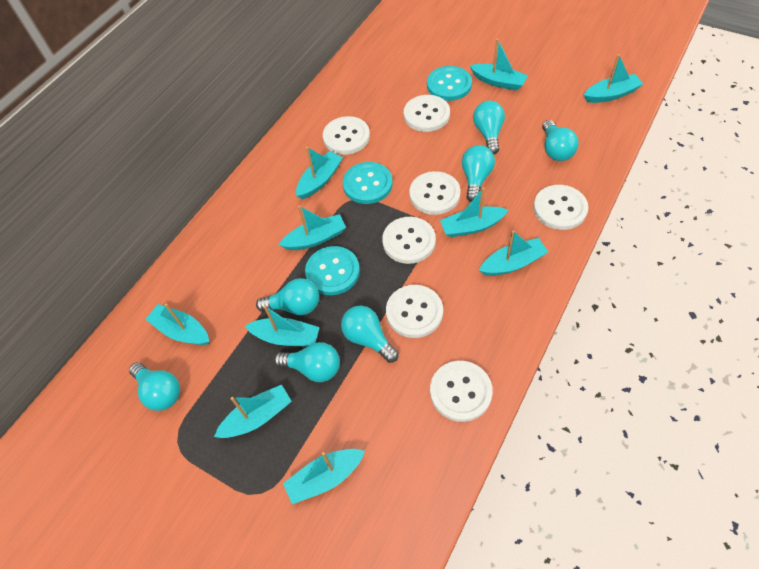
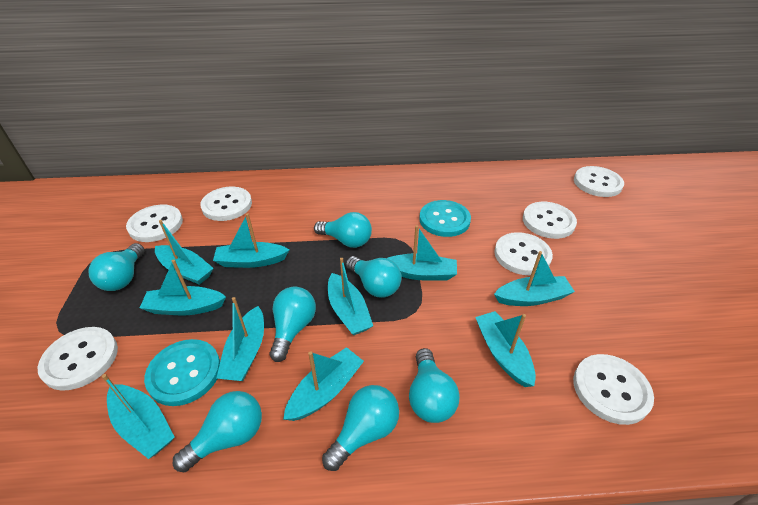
turquoise button: 3 -> 2

